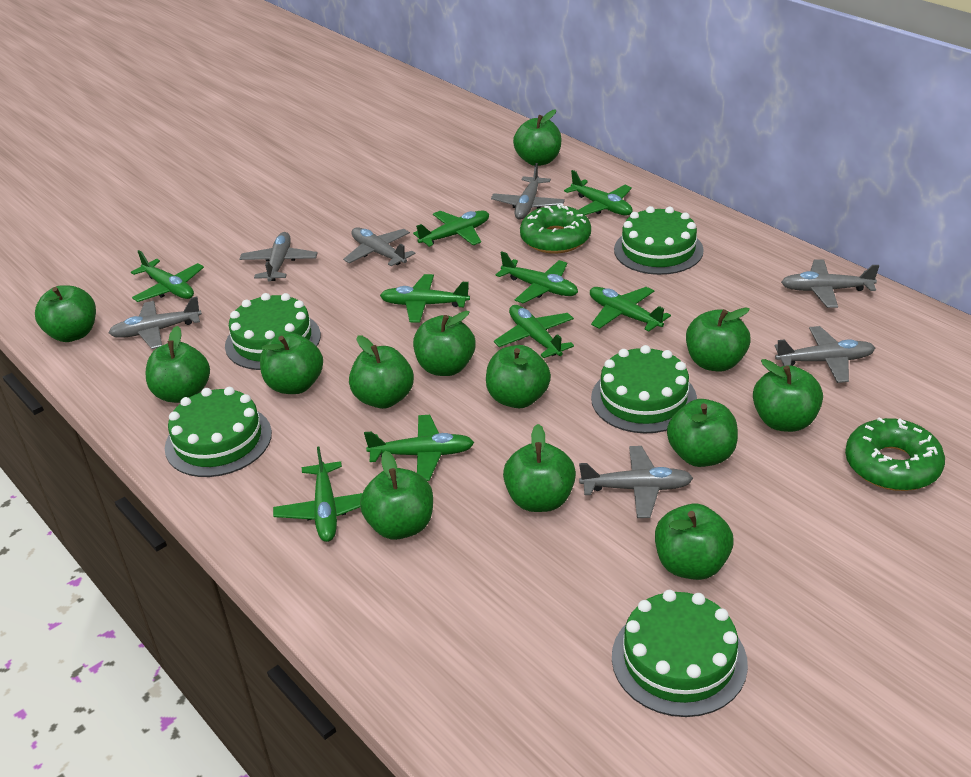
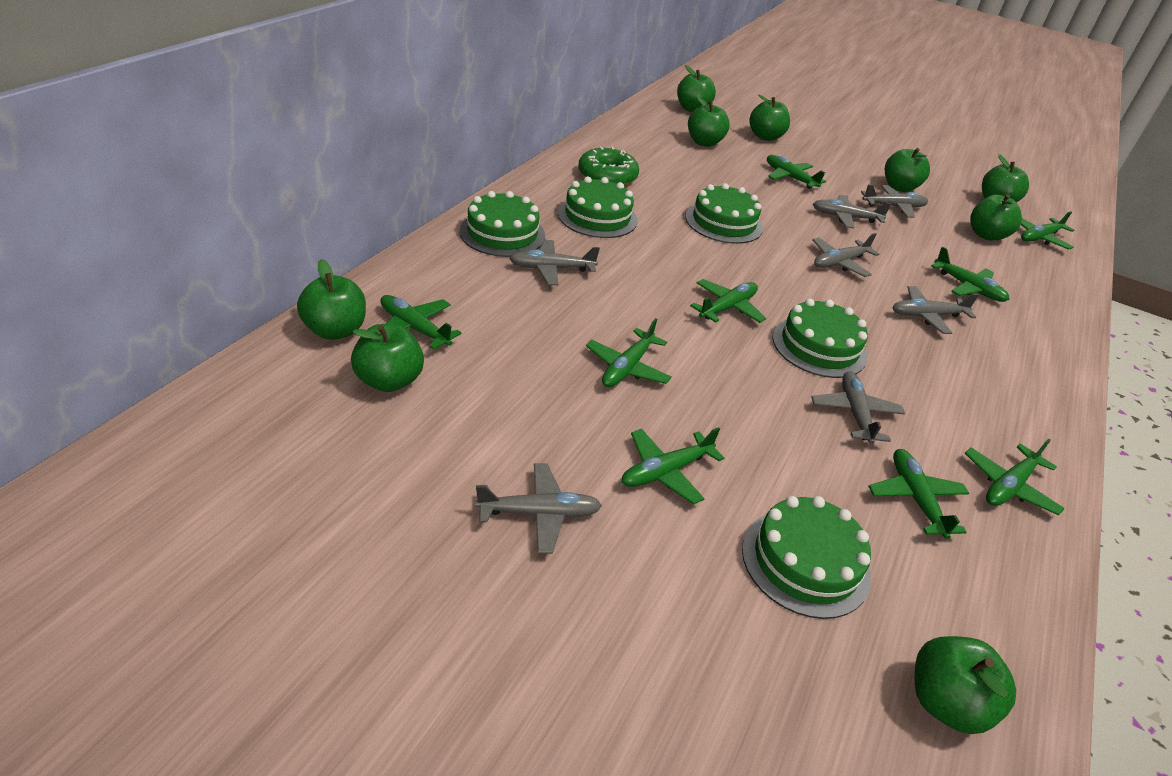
green apple: 13 -> 9
green donut: 2 -> 1

